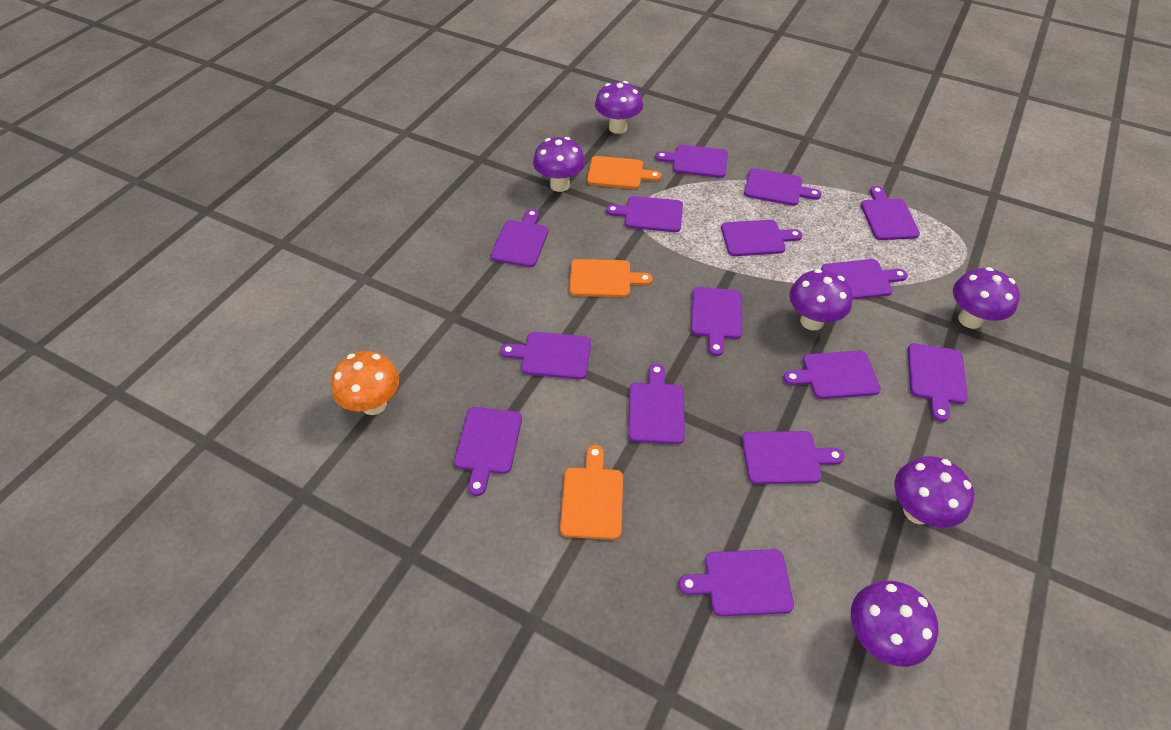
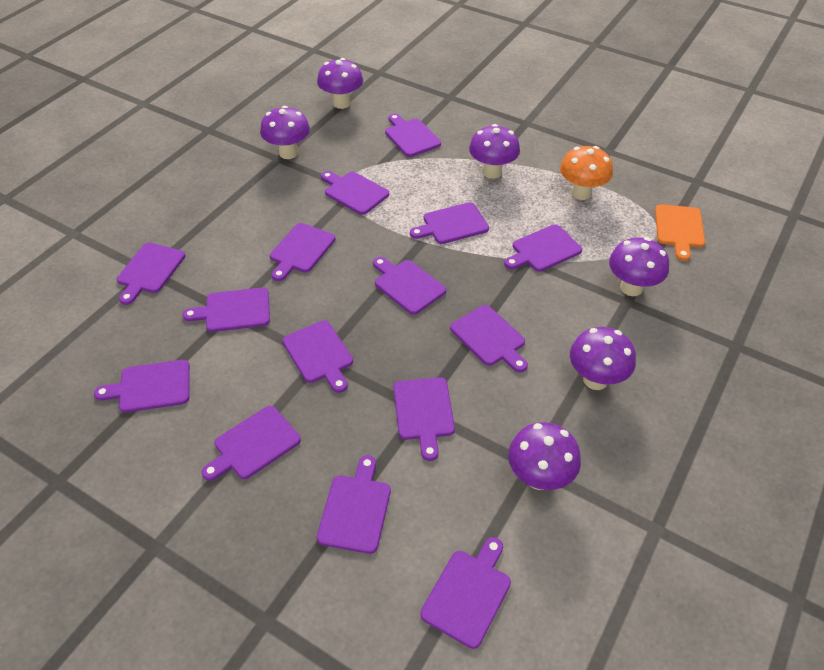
orange cutting board: 3 -> 1

